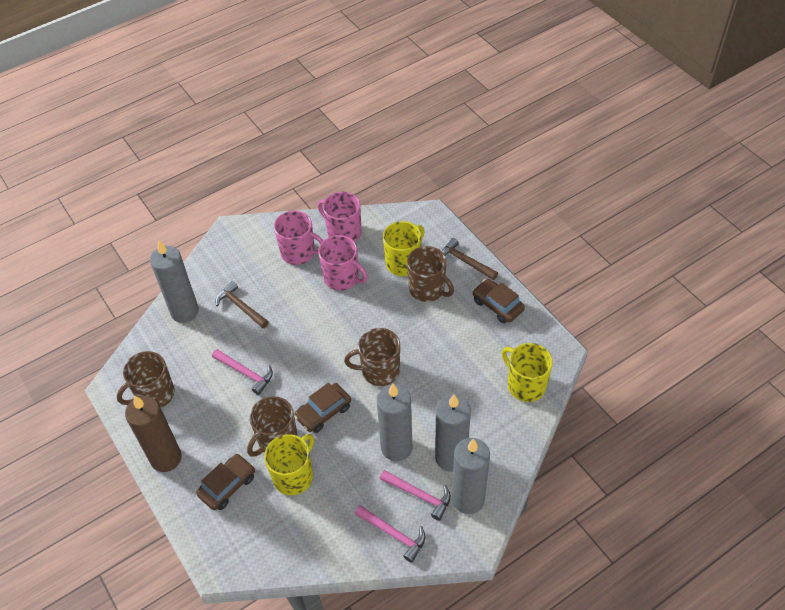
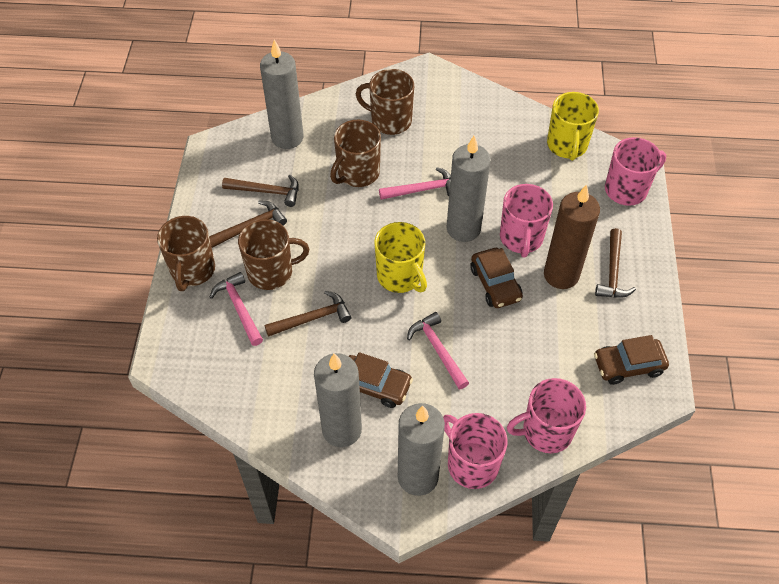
brown hammer: 2 -> 4
pink mug: 3 -> 4
yellow mug: 3 -> 2

